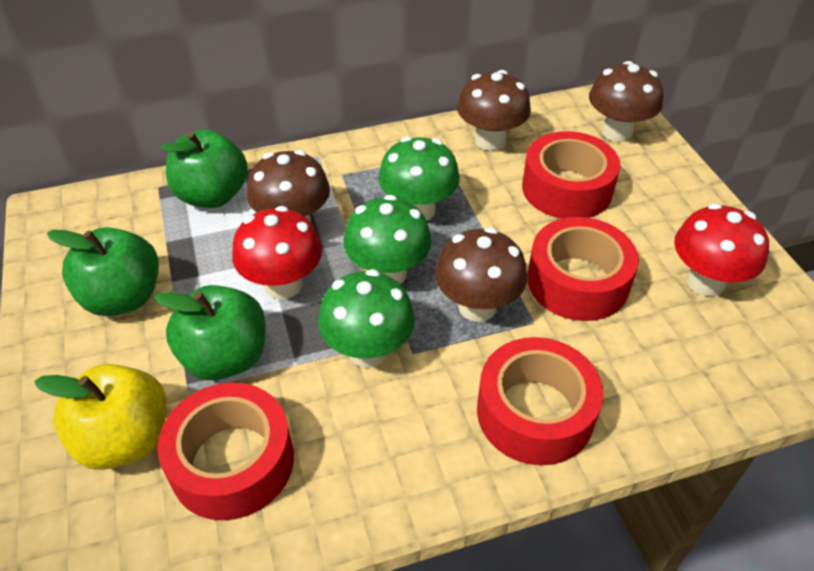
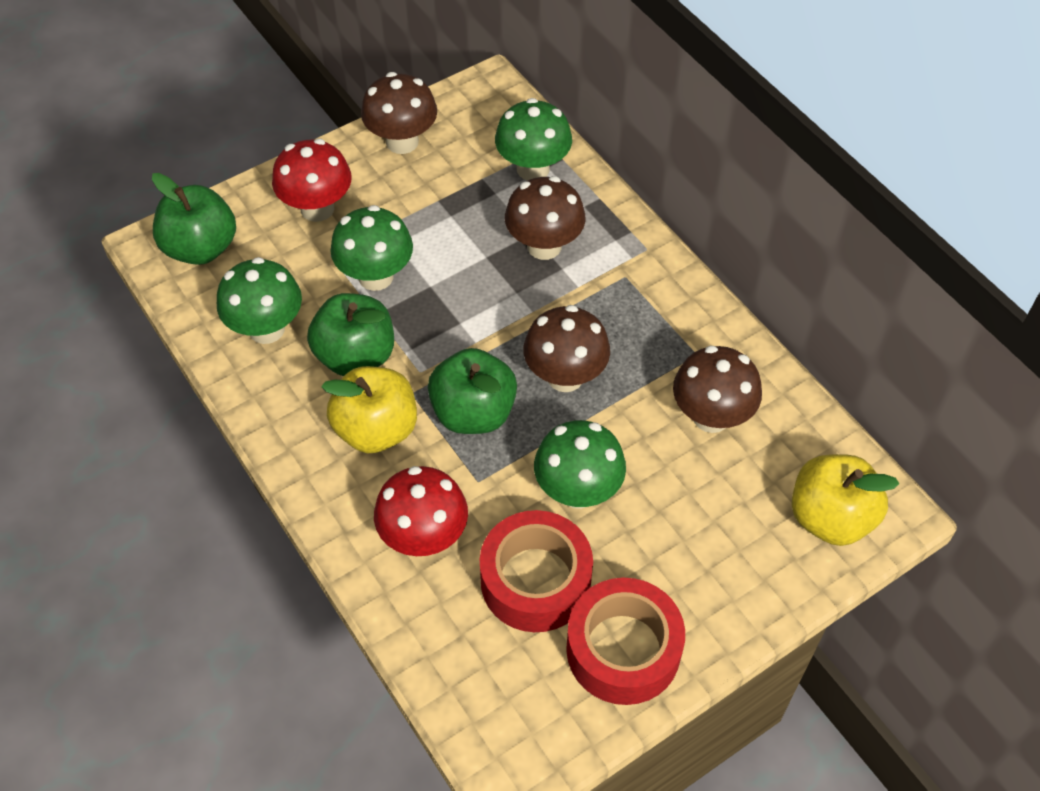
green mushroom: 3 -> 4
red tape: 4 -> 2
yellow apple: 1 -> 2

